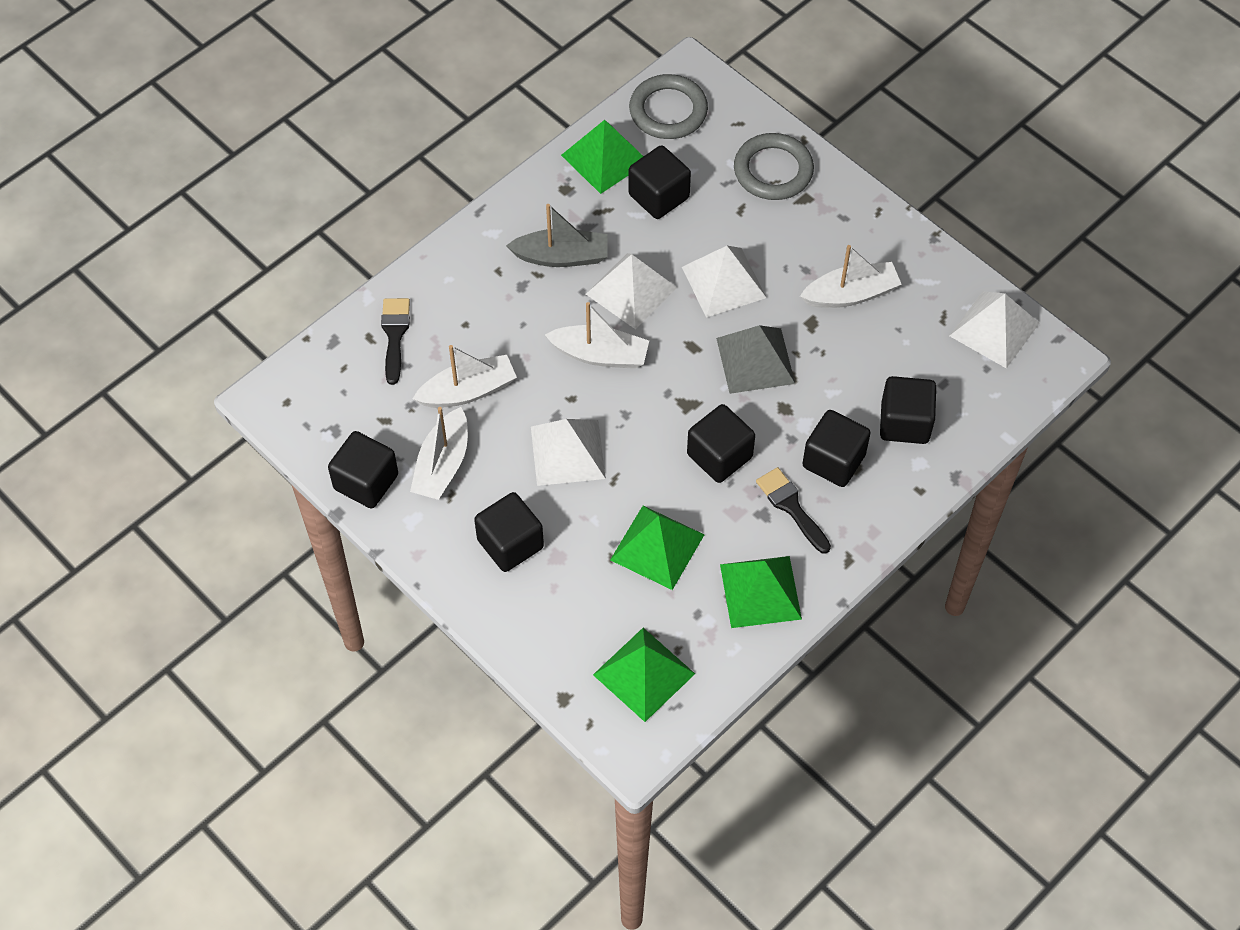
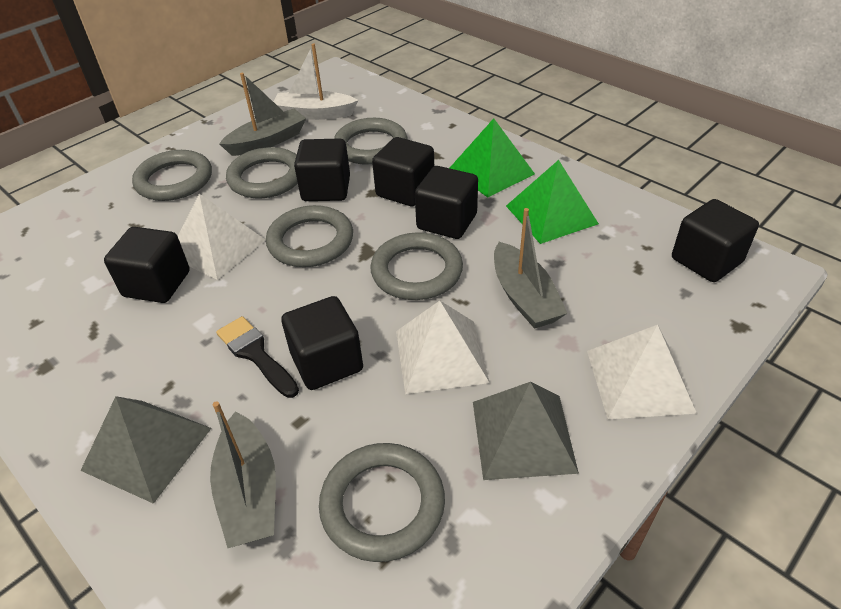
black brush: 2 -> 1
green pyramid: 4 -> 2
grey boat: 1 -> 3
grey pyramid: 1 -> 2
grey ring: 2 -> 6
white boat: 4 -> 1
white pyramid: 4 -> 3

